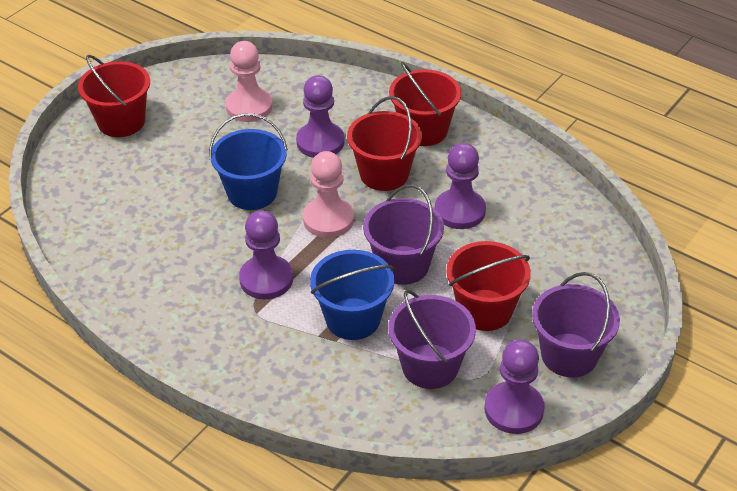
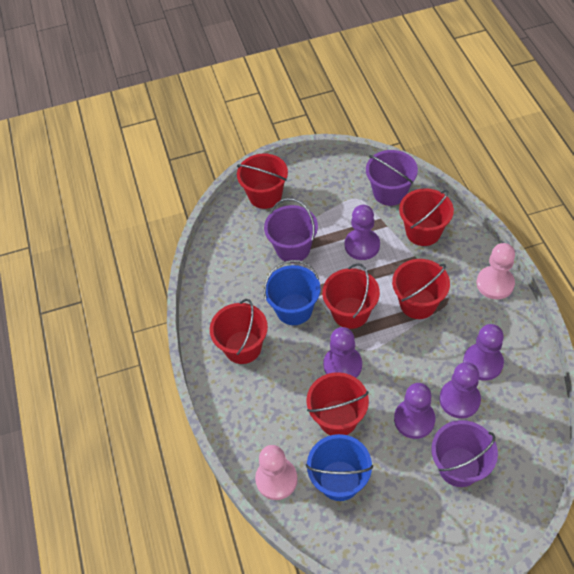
purple pawn: 4 -> 5
red bucket: 4 -> 6

